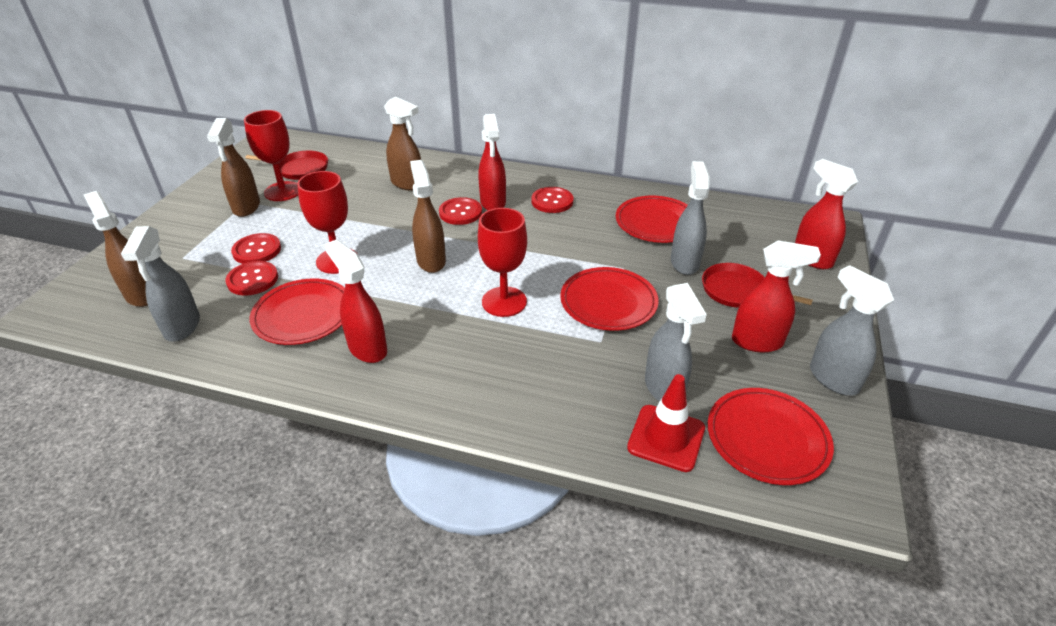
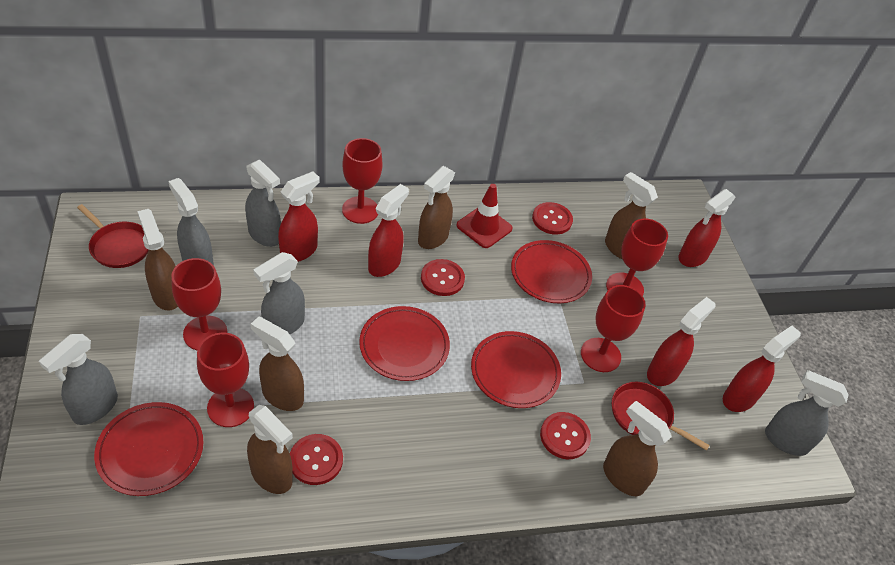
brown spray bottle: 4 -> 6
grey spray bottle: 4 -> 5
red goblet: 3 -> 5
red spray bottle: 4 -> 5

